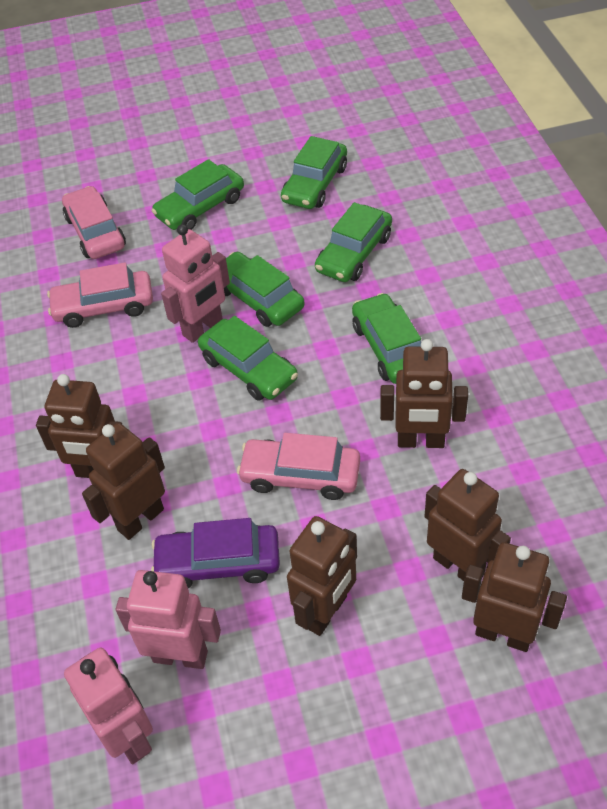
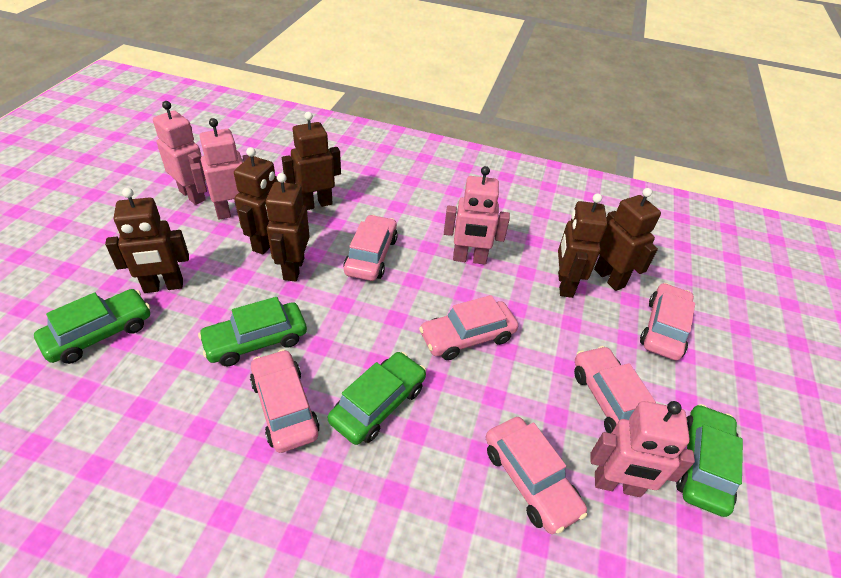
green car: 6 -> 4
pink car: 3 -> 6
pink robot: 3 -> 4
purple car: 1 -> 0

